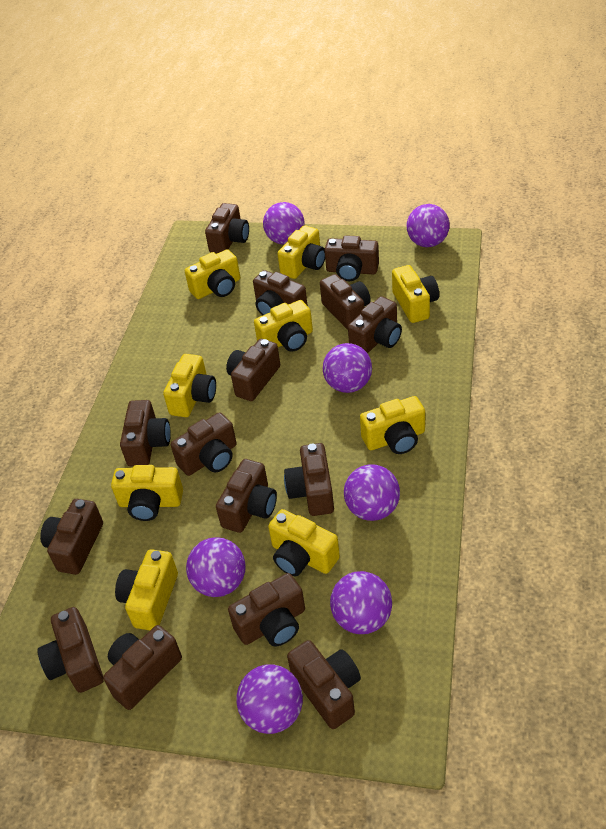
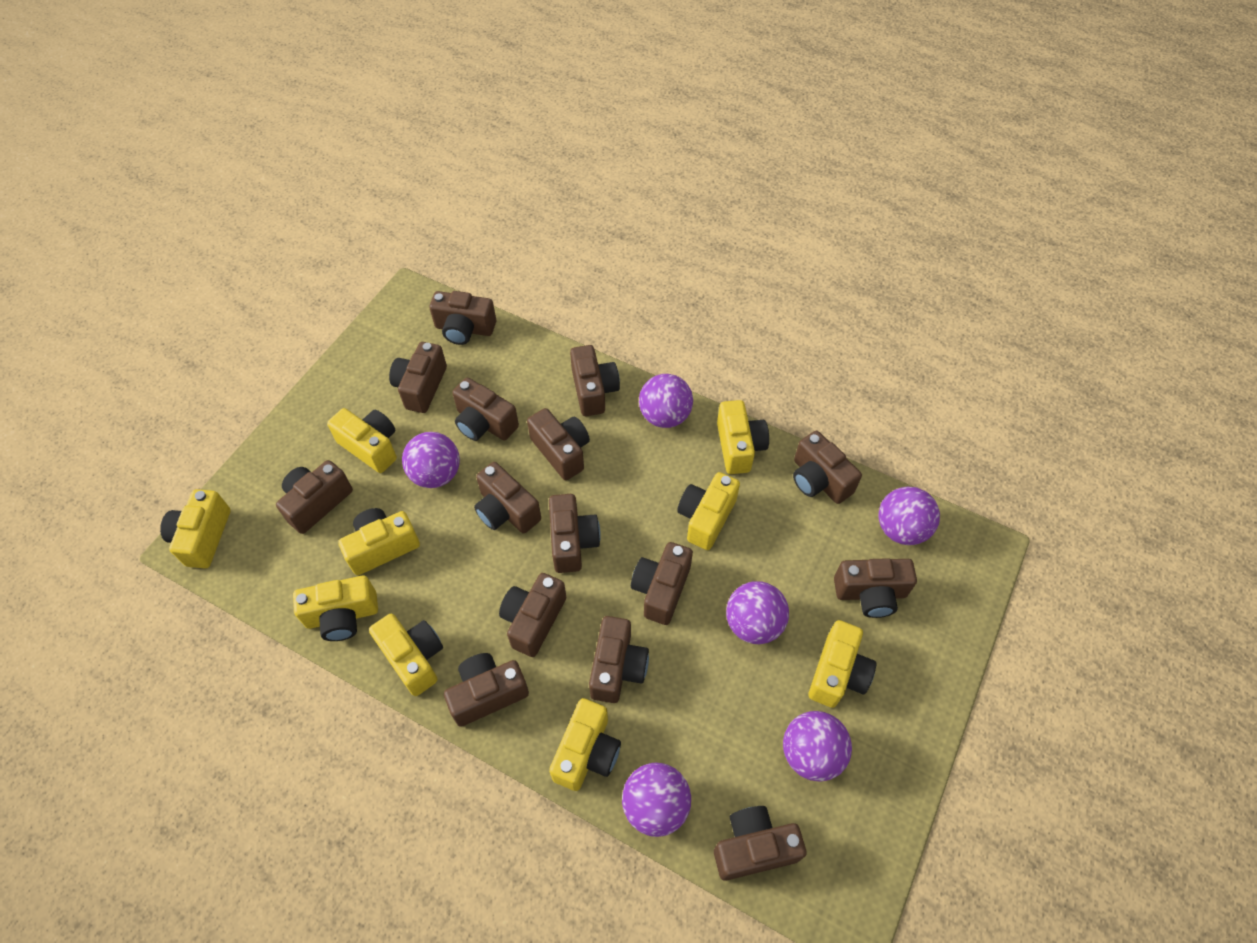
purple ball: 7 -> 6

